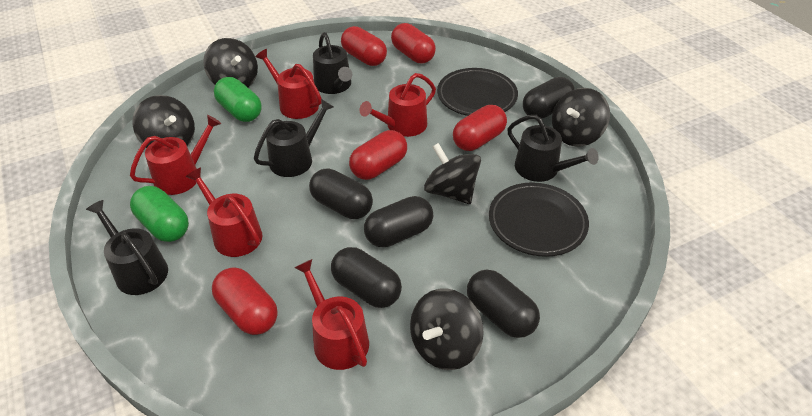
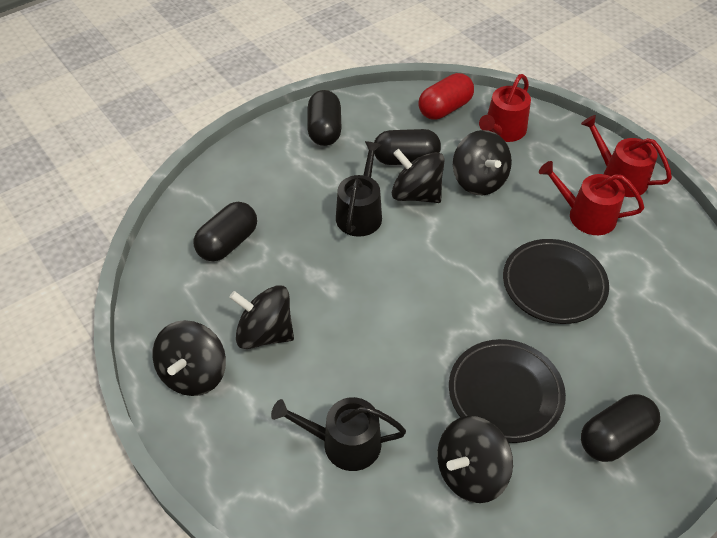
black capsule: 5 -> 4
black watering can: 4 -> 2
green capsule: 2 -> 0
red capsule: 5 -> 1
red watering can: 5 -> 3

